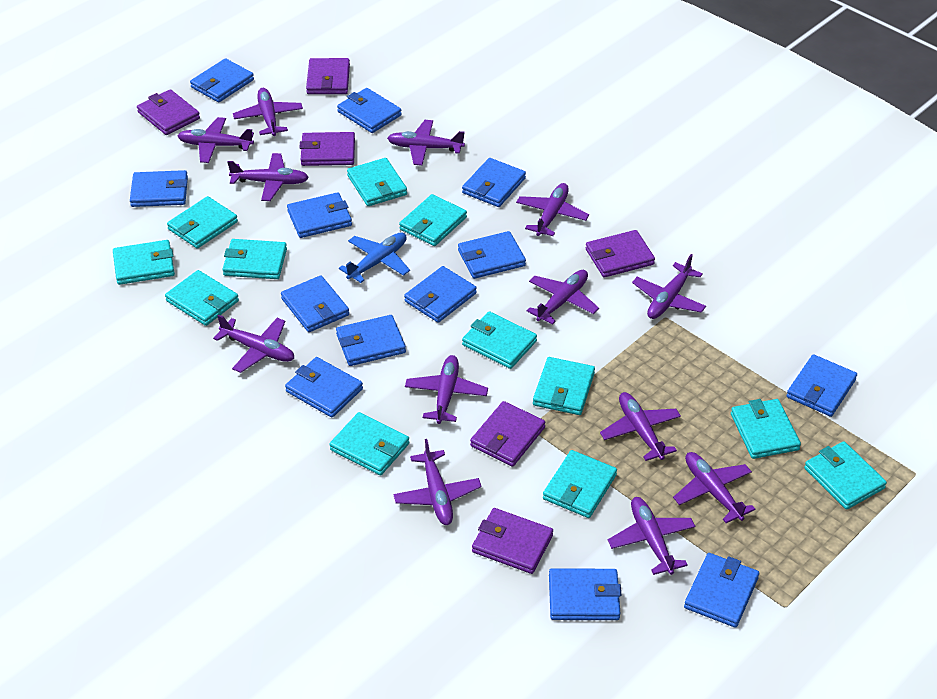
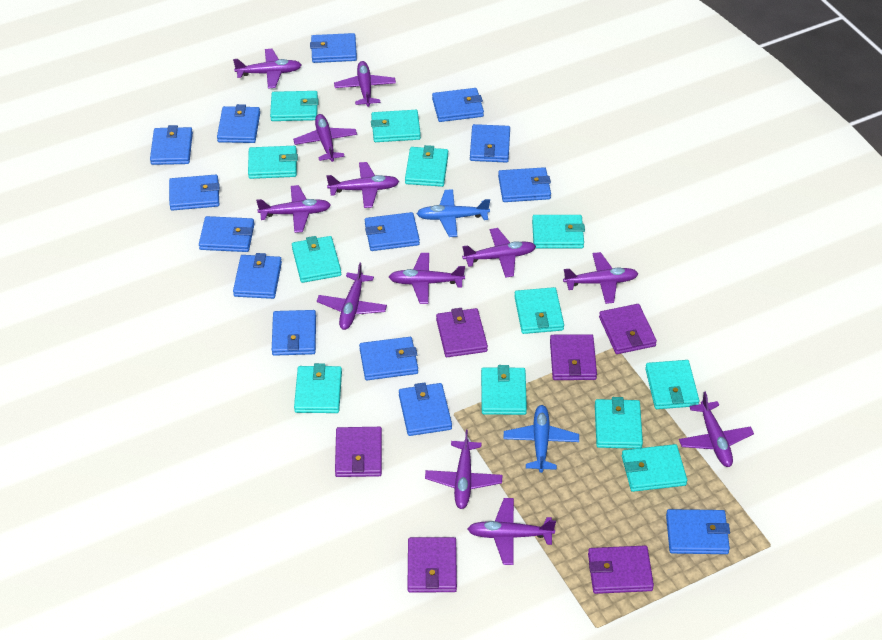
blue plane: 1 -> 2
blue wallet: 13 -> 14
purple plane: 13 -> 12

